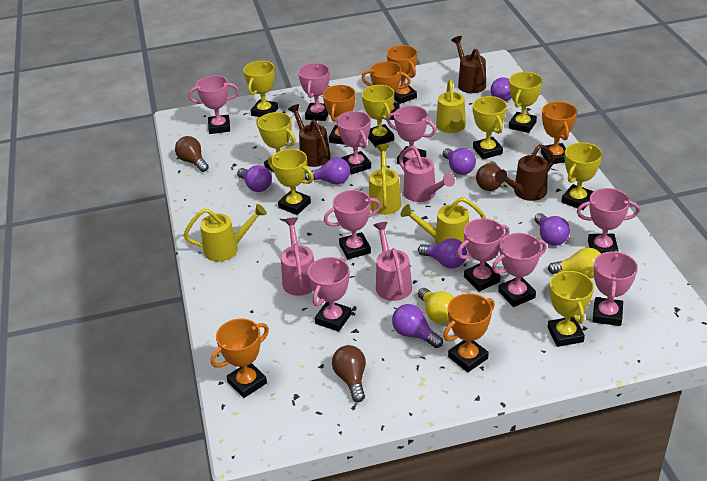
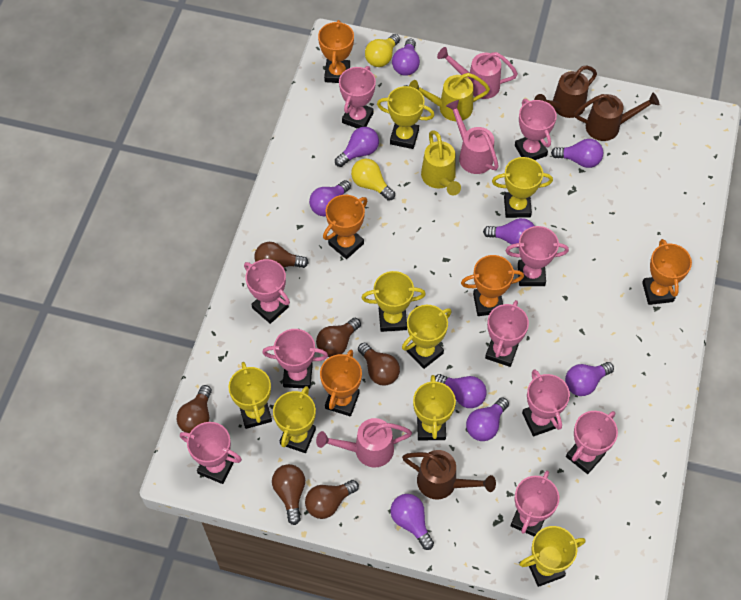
brown light bulb: 3 -> 6
orange trophy: 6 -> 5
purple light bulb: 7 -> 9
yellow watering can: 4 -> 2

